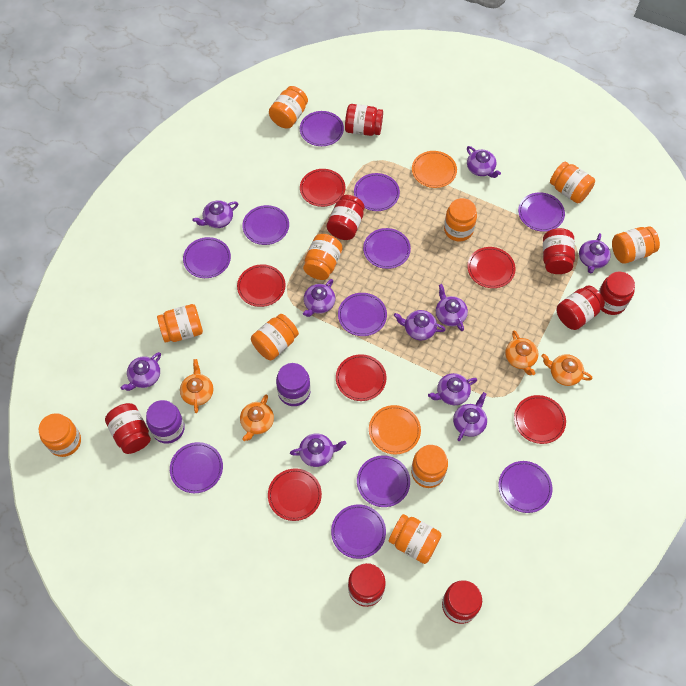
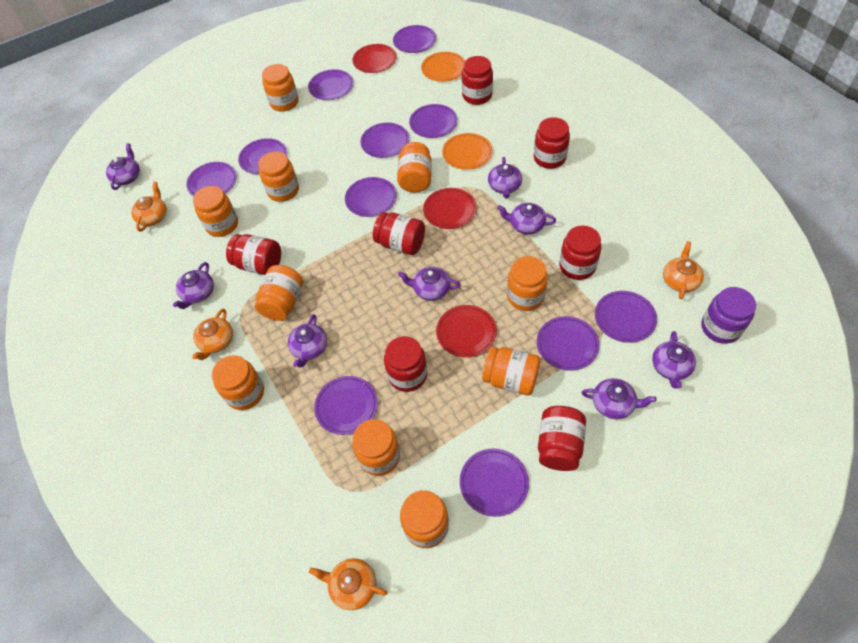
purple jar: 2 -> 1
purple teapot: 10 -> 8
red jar: 8 -> 7
red plate: 6 -> 3

